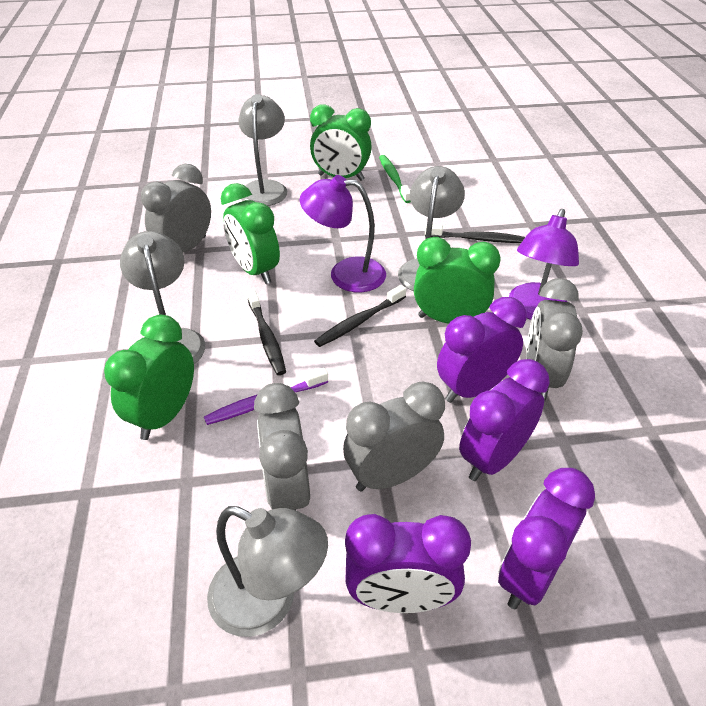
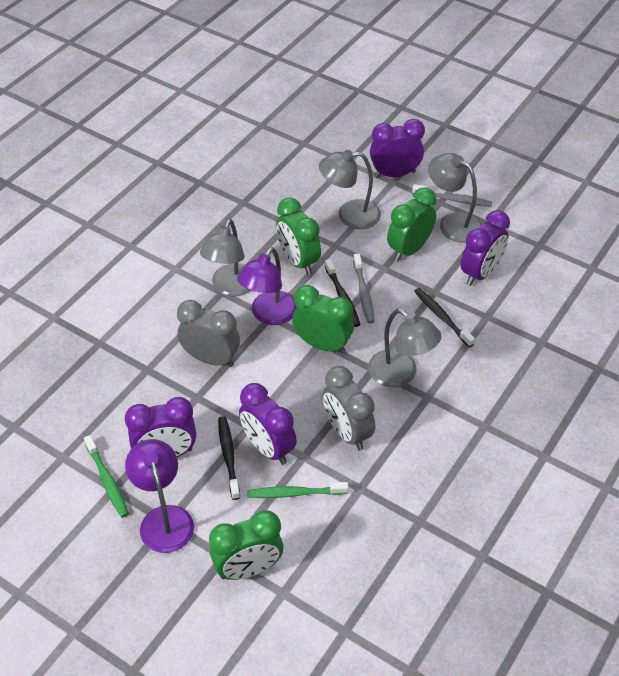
green toothbrush: 1 -> 2
grey clock: 4 -> 2
grey toothbrush: 0 -> 2
purple toothbrush: 1 -> 0

